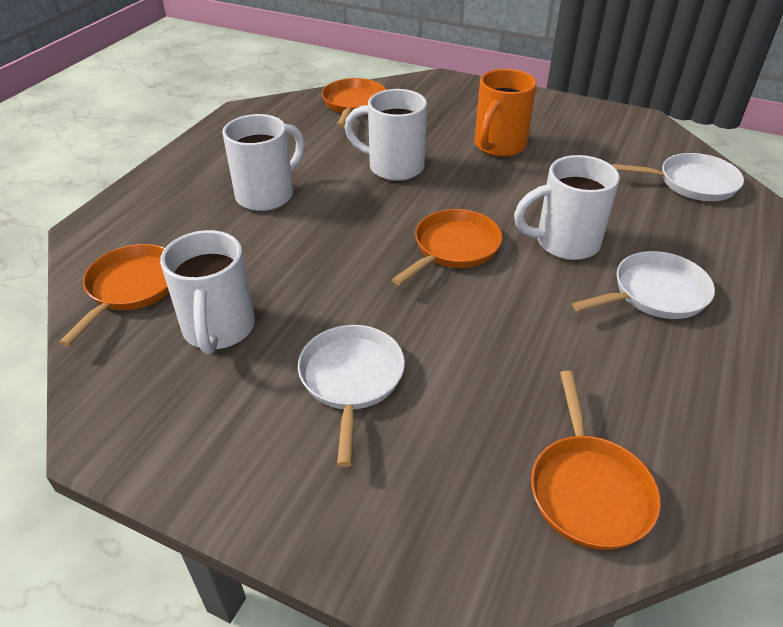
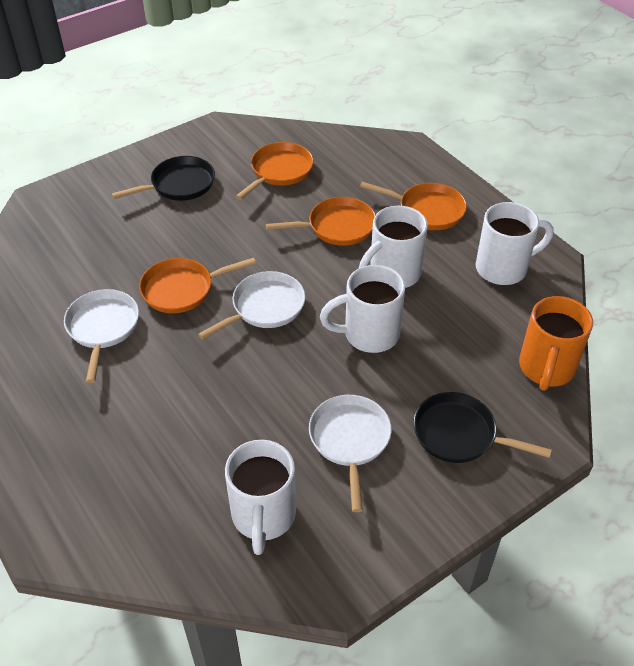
black pan: 0 -> 2

